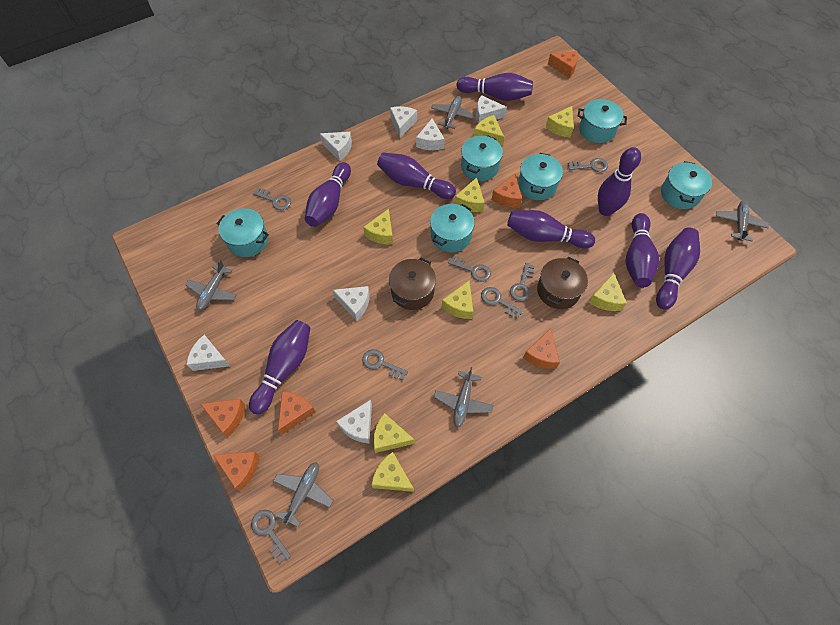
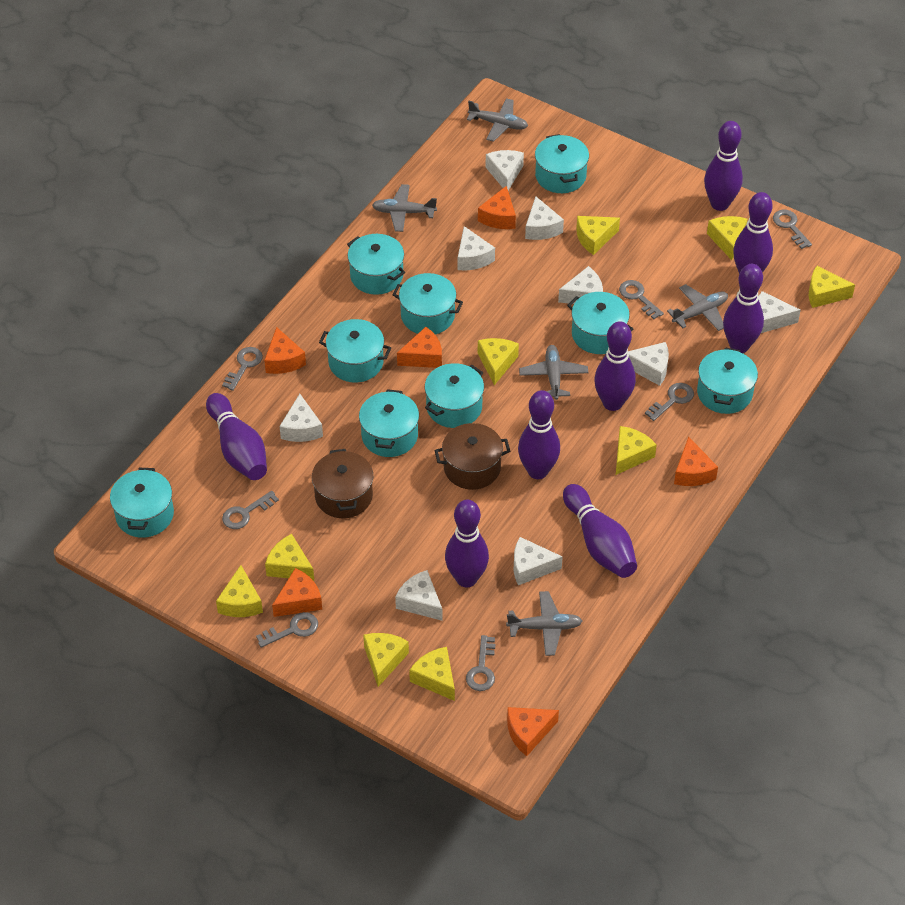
turquoise pot: 6 -> 9
white cheese: 7 -> 9
yellow cheese: 8 -> 9

